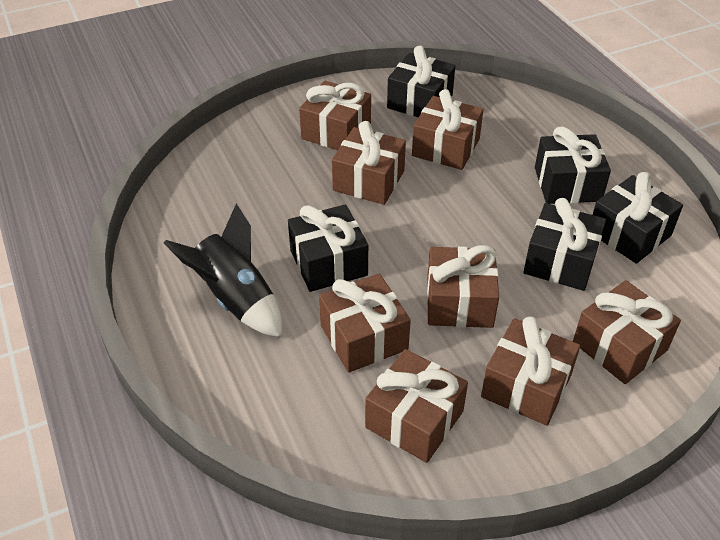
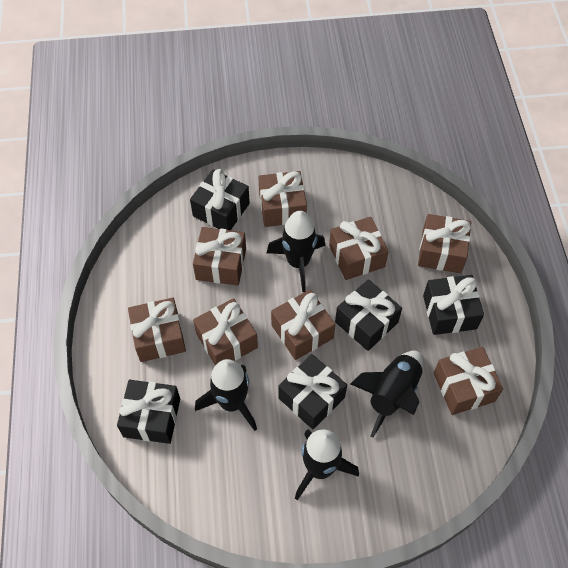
black rocket: 1 -> 4

